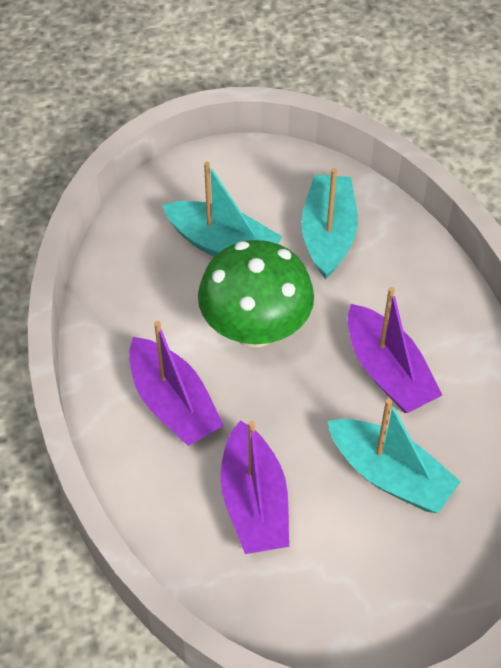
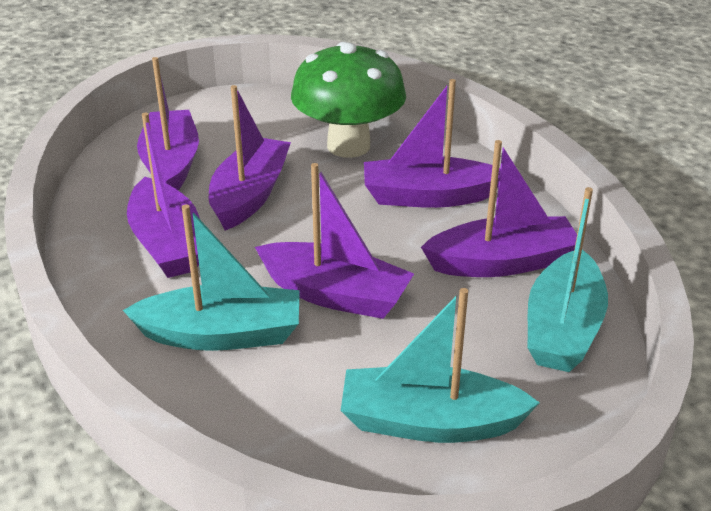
purple boat: 3 -> 6

